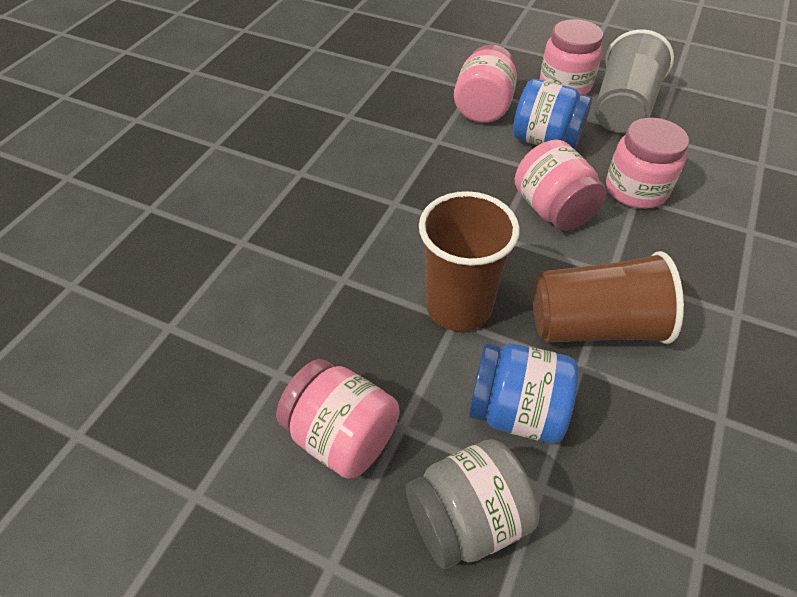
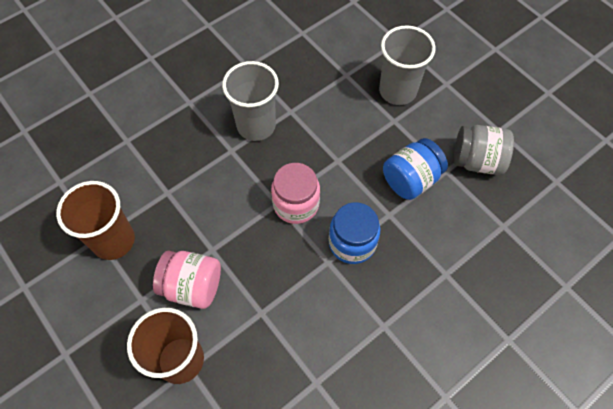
grey cup: 1 -> 2
pink jar: 5 -> 2

